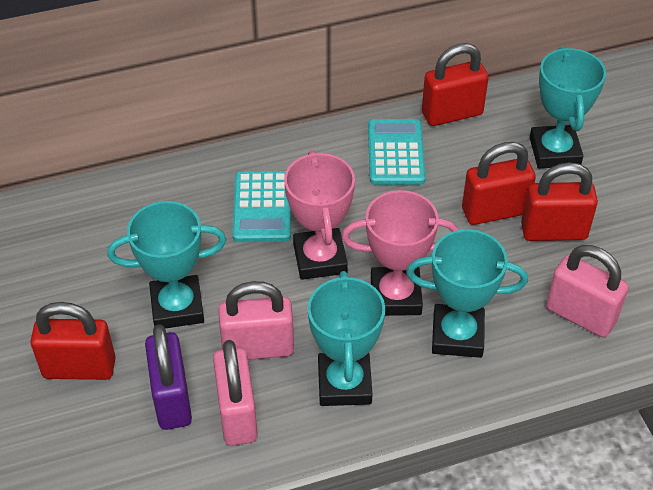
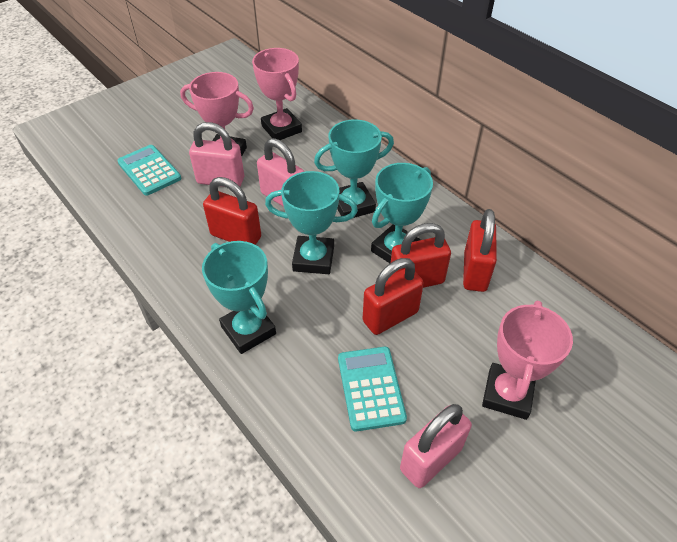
pink trophy: 2 -> 3
purple padlock: 1 -> 0

